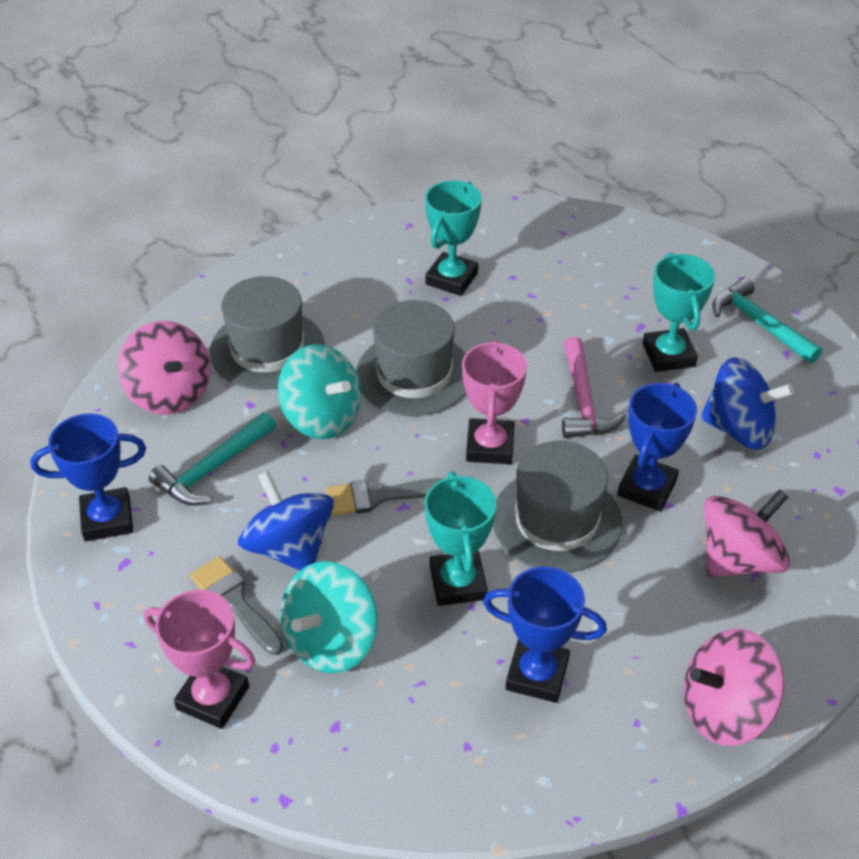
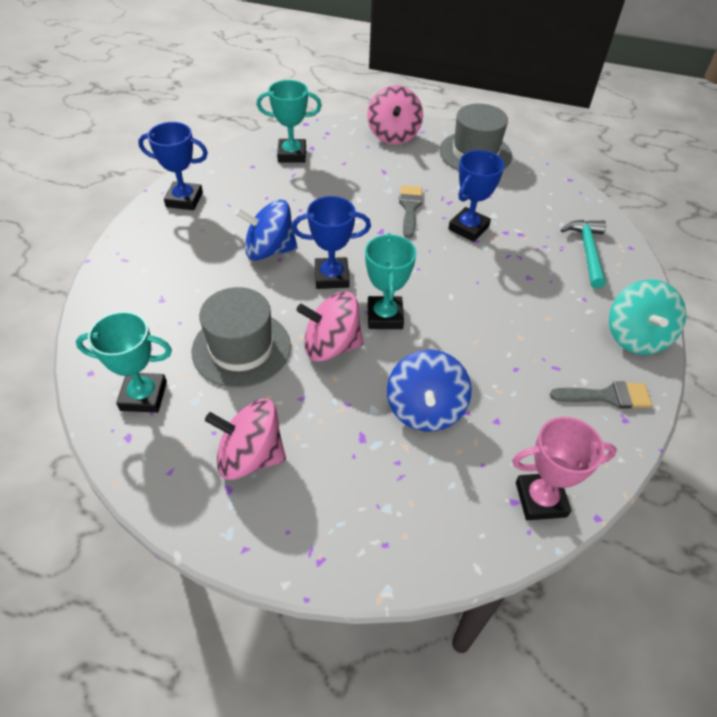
grey hat: 3 -> 2
pink hammer: 1 -> 0
pink trophy: 2 -> 1
turquoise hammer: 2 -> 1
turquoise spinning top: 2 -> 1

